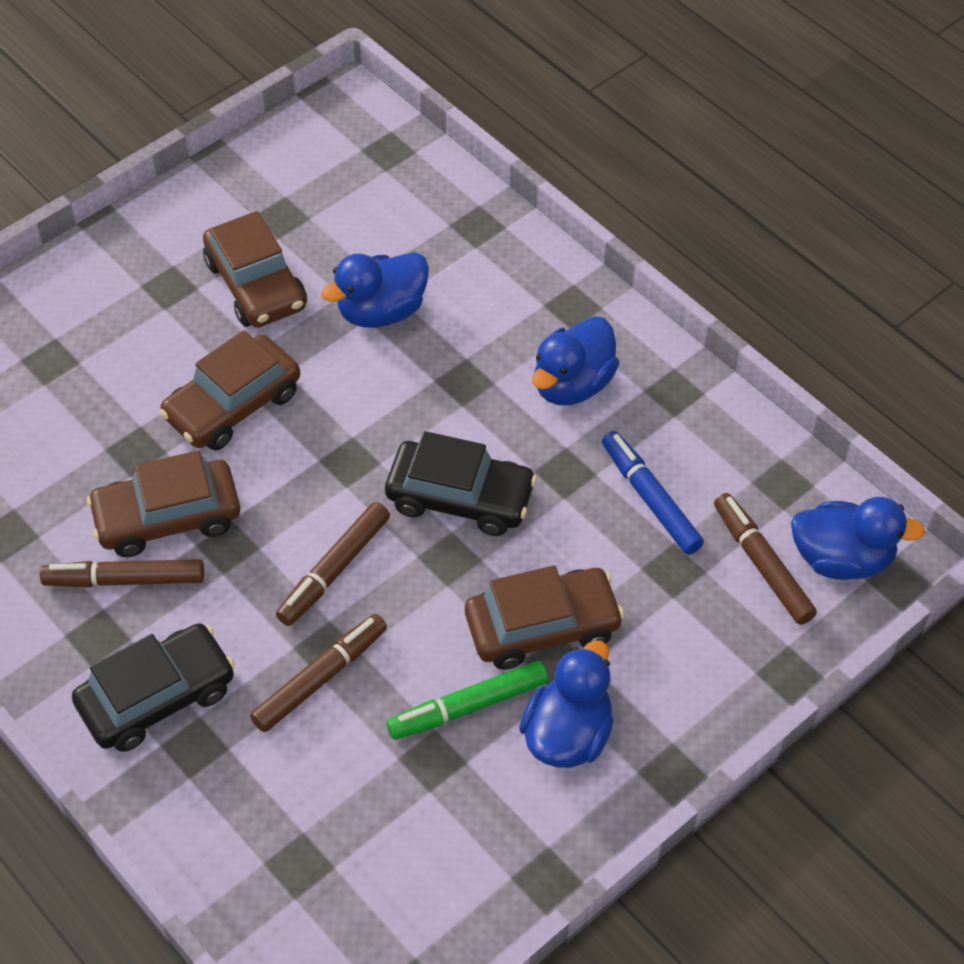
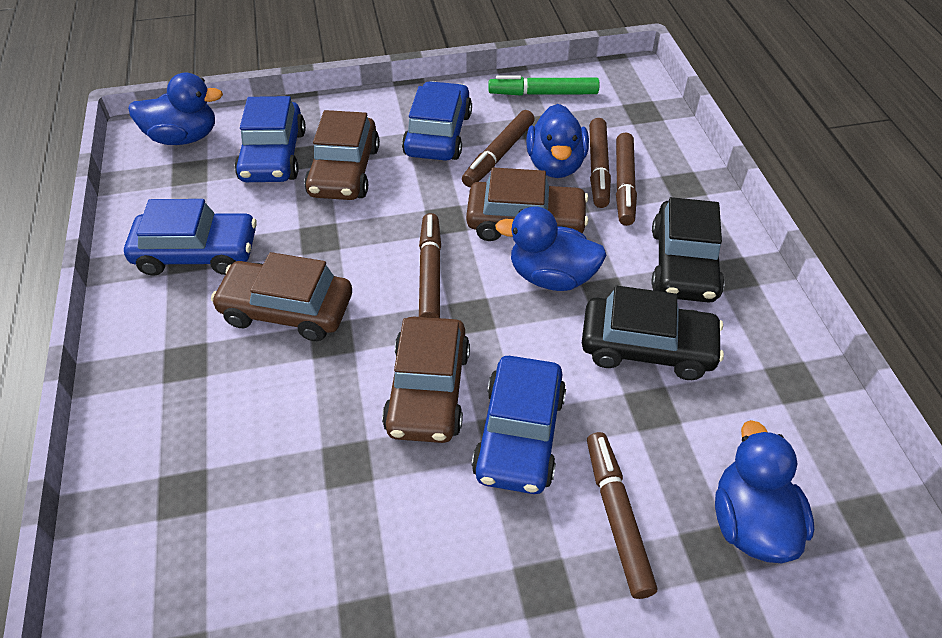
blue car: 0 -> 4
blue marker: 1 -> 0
brown marker: 4 -> 5

